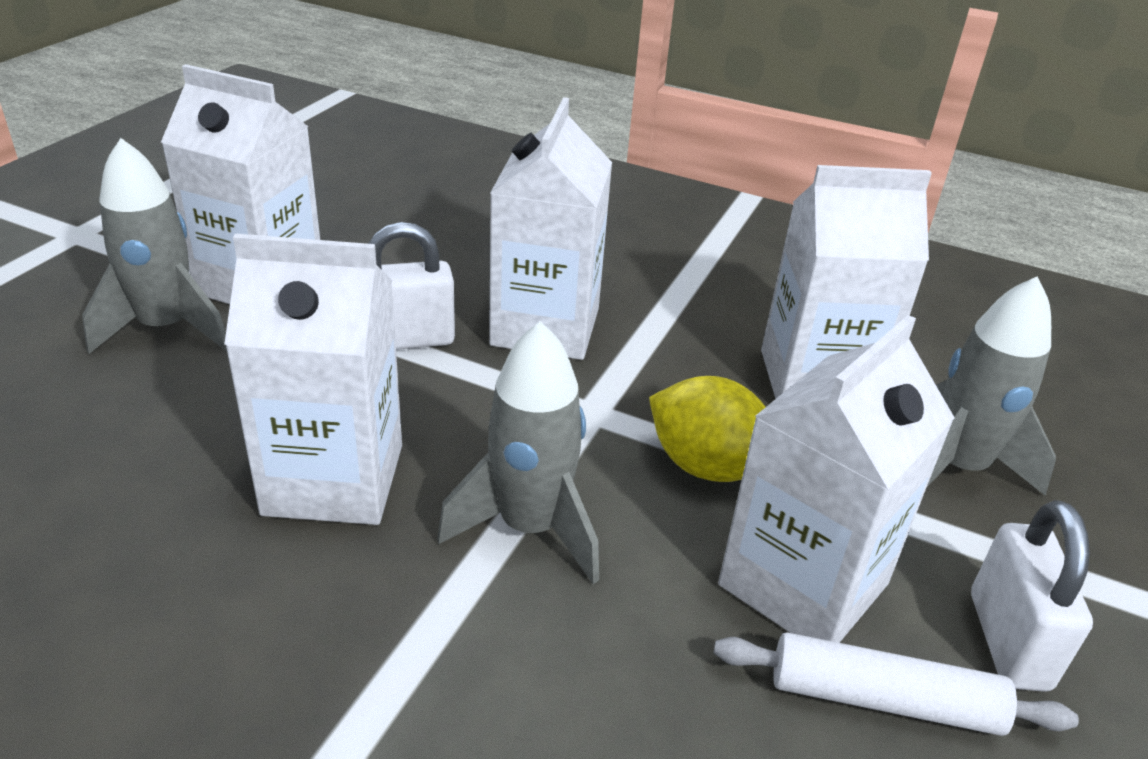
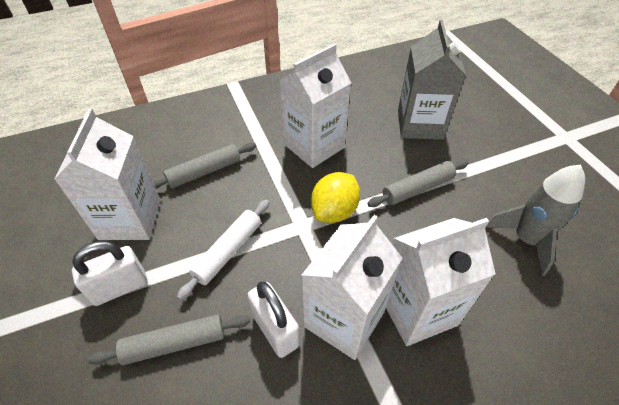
grey carton: 0 -> 1
grey rocket: 3 -> 1
grey rolling pin: 0 -> 3
white carton: 5 -> 4

